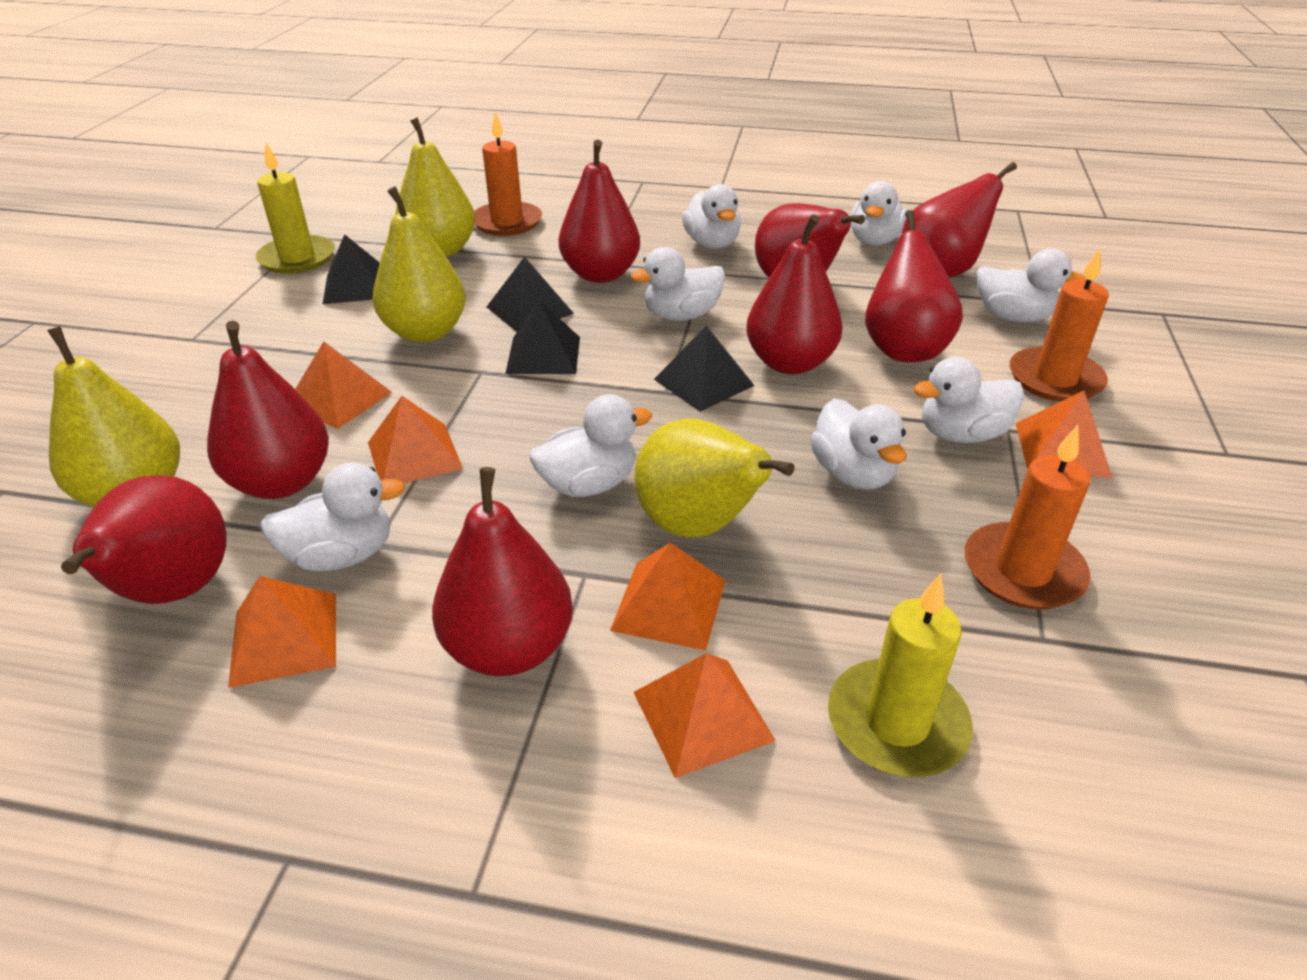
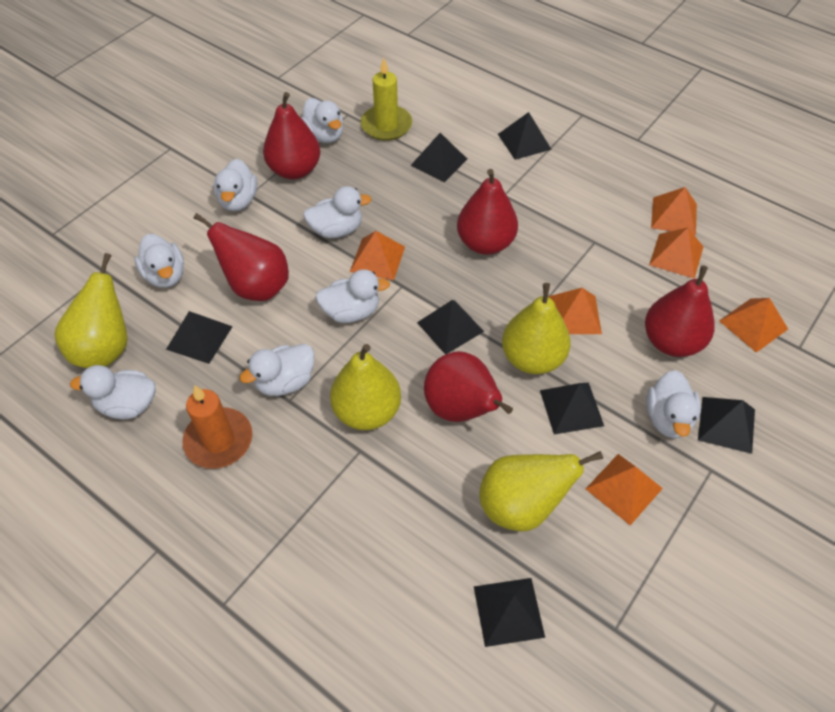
black pyramid: 4 -> 7
orange candle: 3 -> 1
red pear: 8 -> 5
yellow candle: 2 -> 1

